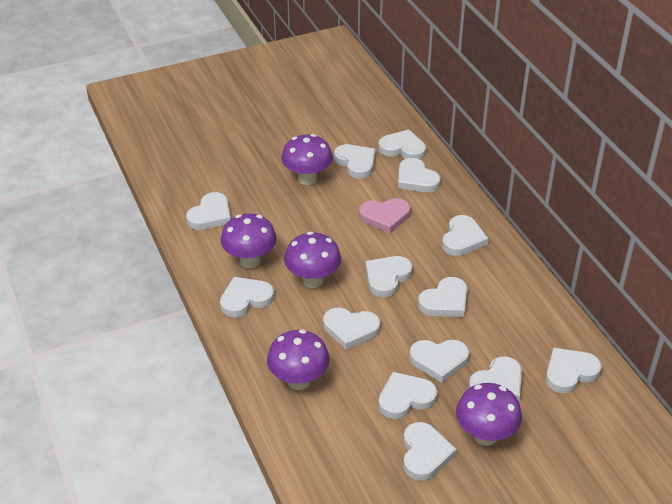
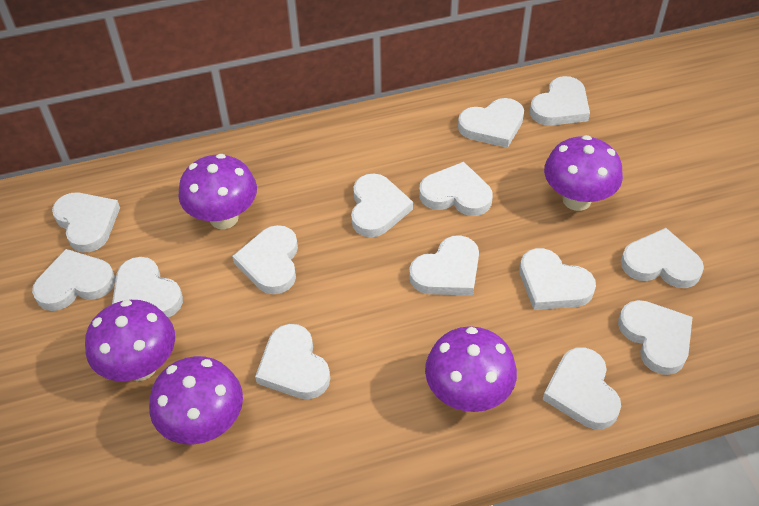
pink heart: 1 -> 0

